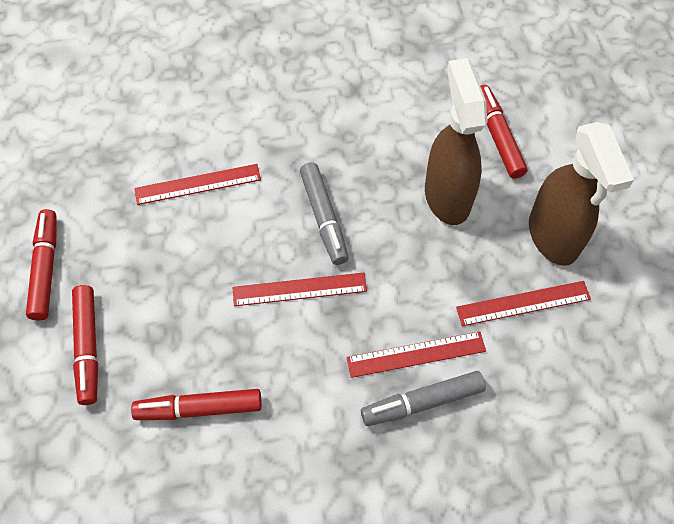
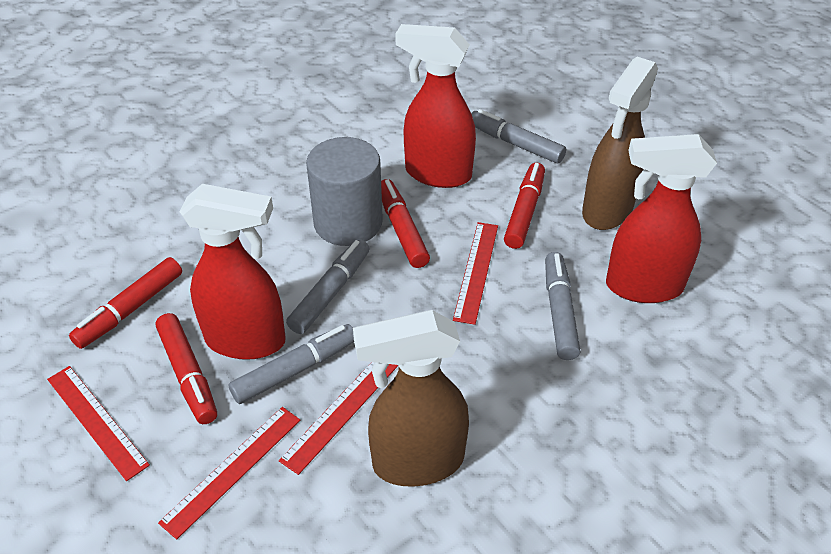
grey cylinder: 0 -> 1
grey marker: 2 -> 4
red spray bottle: 0 -> 3

